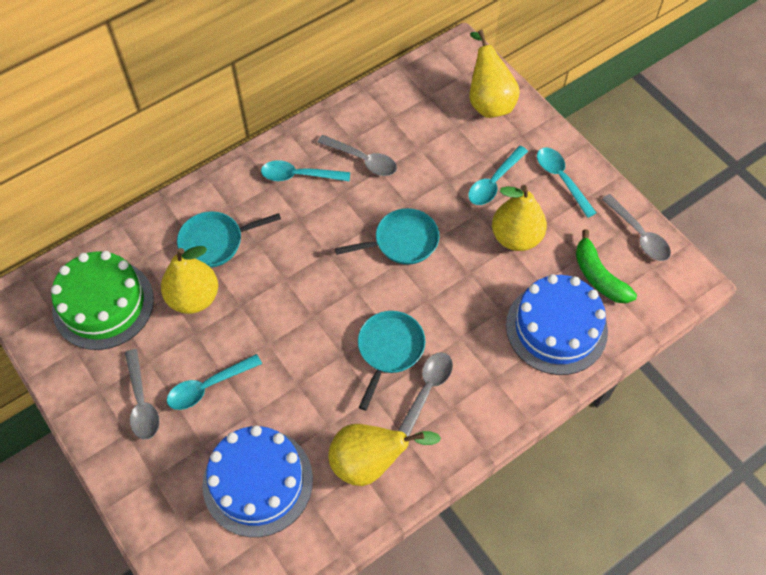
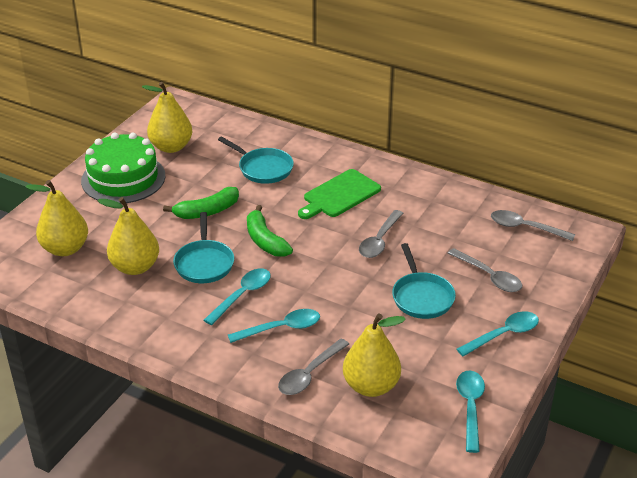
blue cake: 2 -> 0
green banana: 1 -> 2
green cutting board: 0 -> 1

